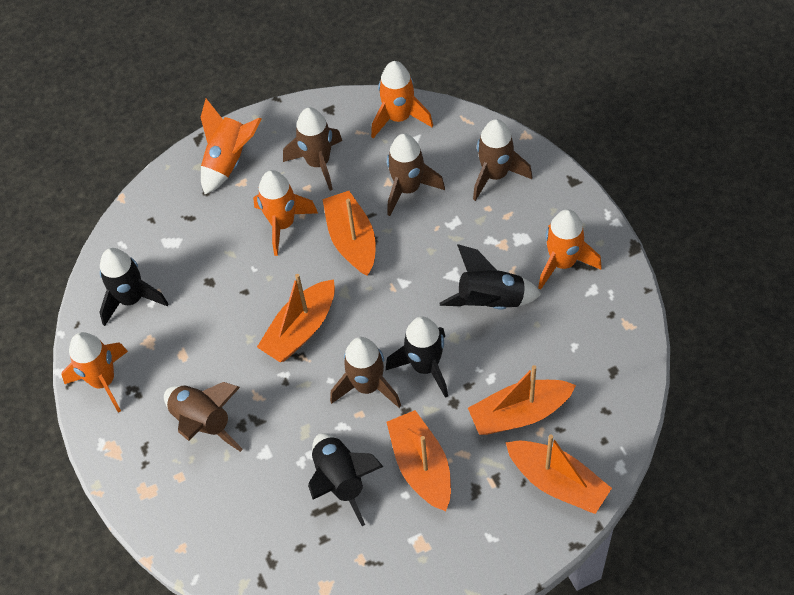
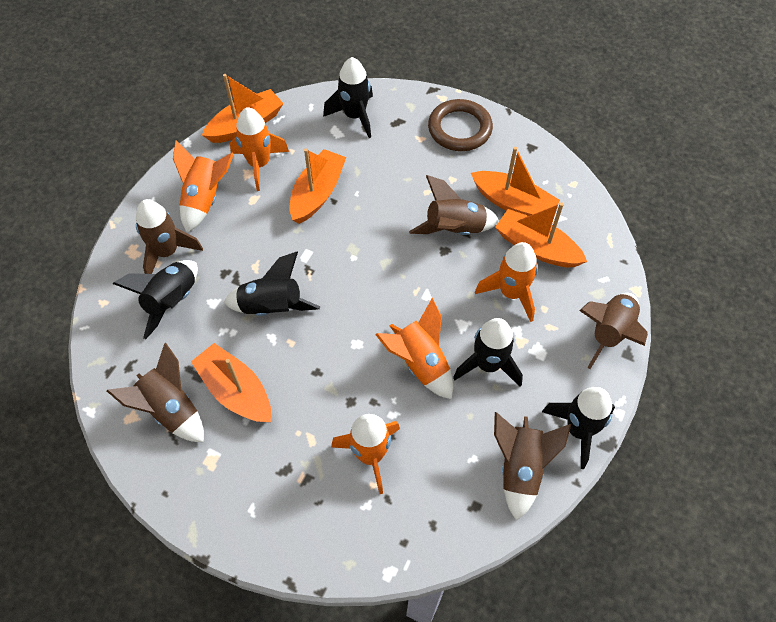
black rocket: 4 -> 5
brown ring: 0 -> 1

